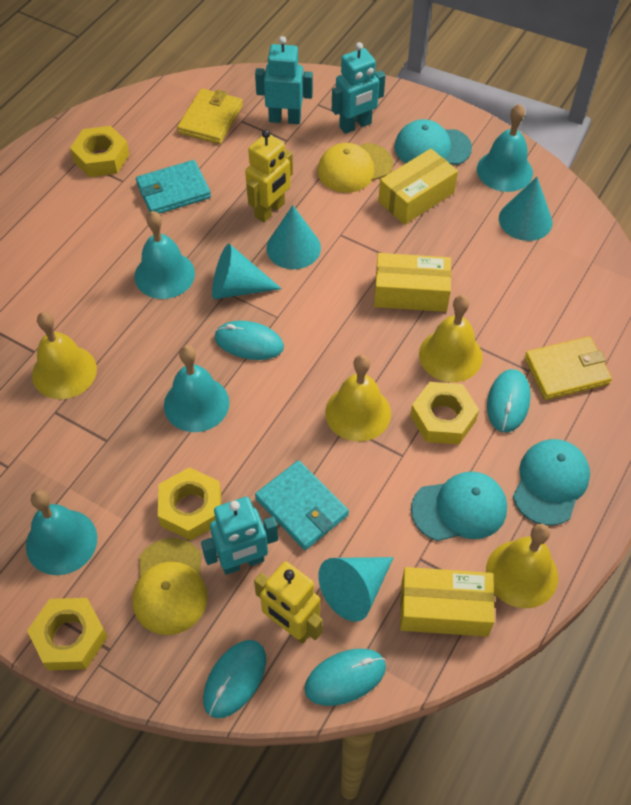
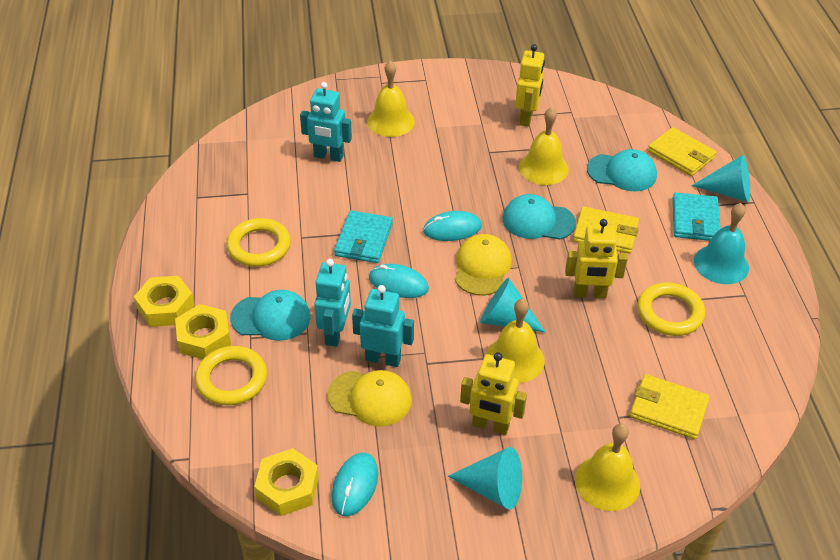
turquoise bell: 4 -> 1
turquoise cone: 4 -> 3
turquoise mouse: 4 -> 3
yellow box: 3 -> 0
yellow nut: 4 -> 3
yellow ring: 0 -> 3
yellow robot: 2 -> 3
yellow wallet: 2 -> 3

